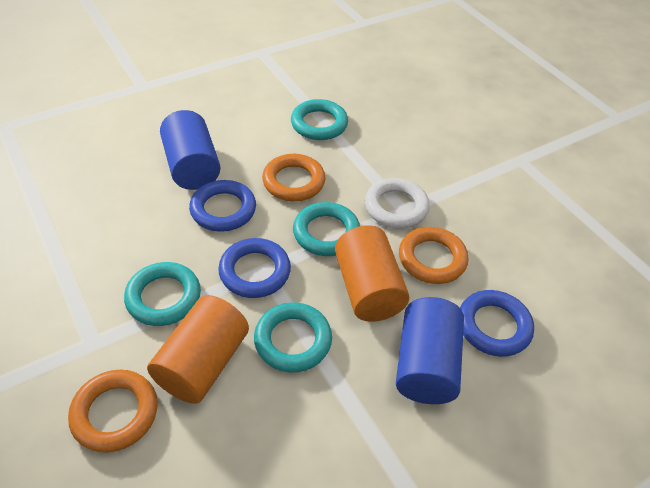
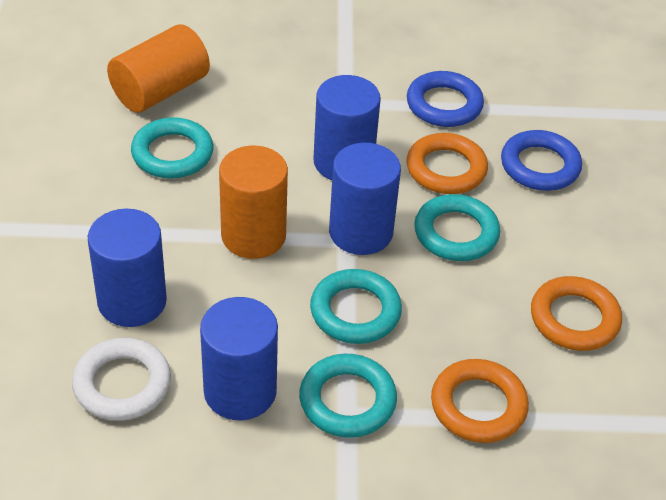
blue cylinder: 2 -> 4
blue ring: 3 -> 2

